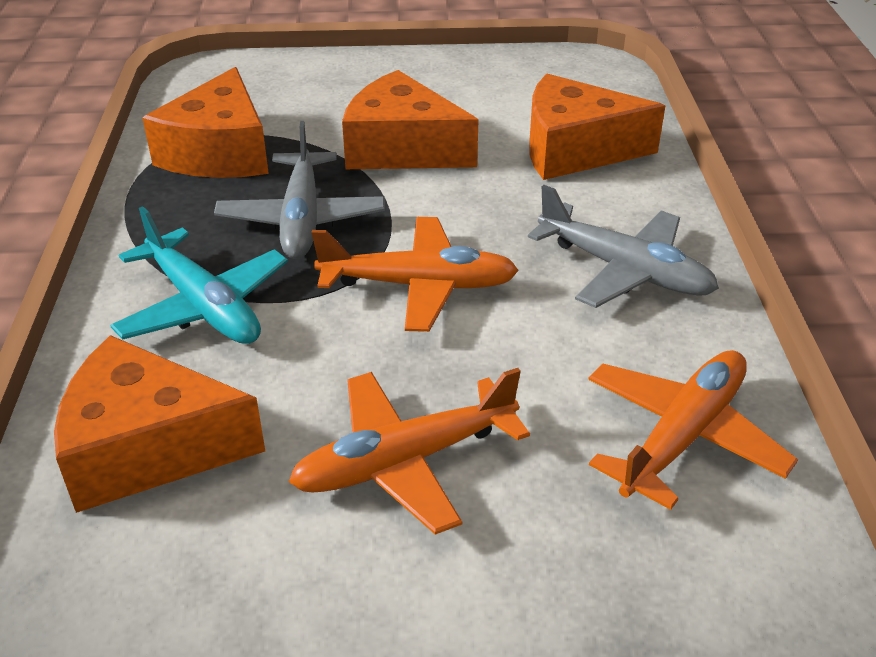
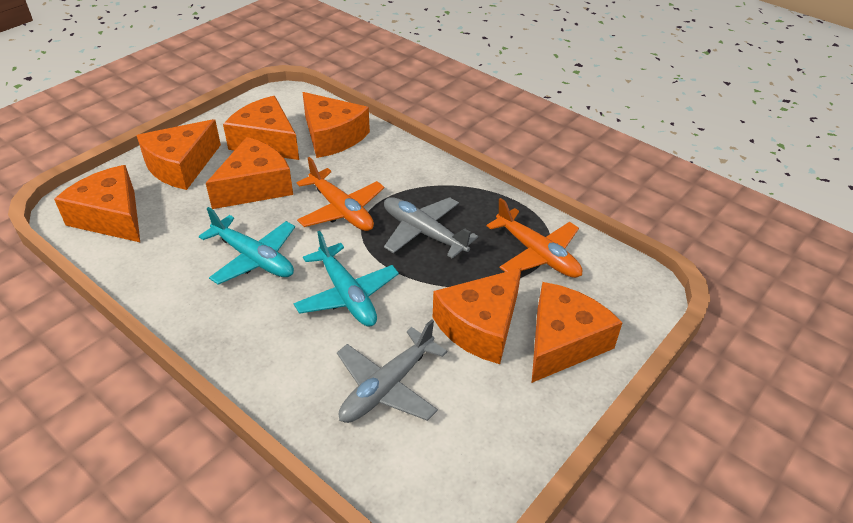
orange cheese: 4 -> 7
orange plane: 3 -> 2
turquoise plane: 1 -> 2

